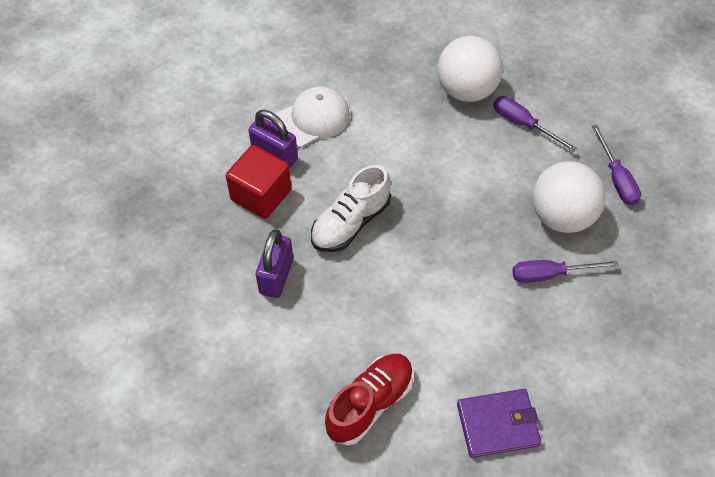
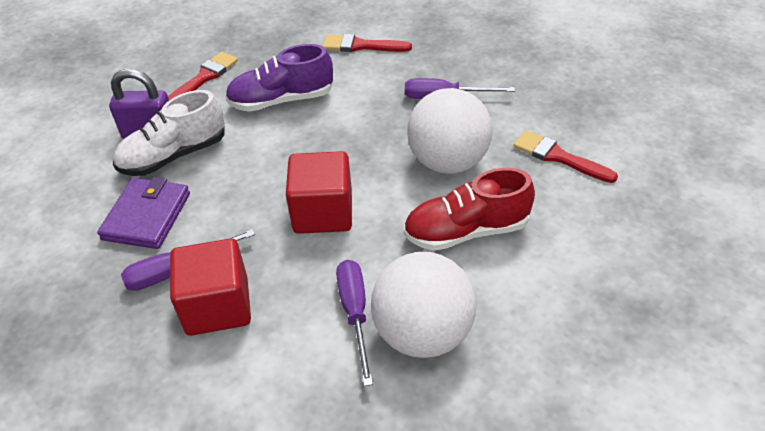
purple padlock: 2 -> 1
purple shoe: 0 -> 1
red brush: 0 -> 3
red cube: 1 -> 2
white cap: 1 -> 0

